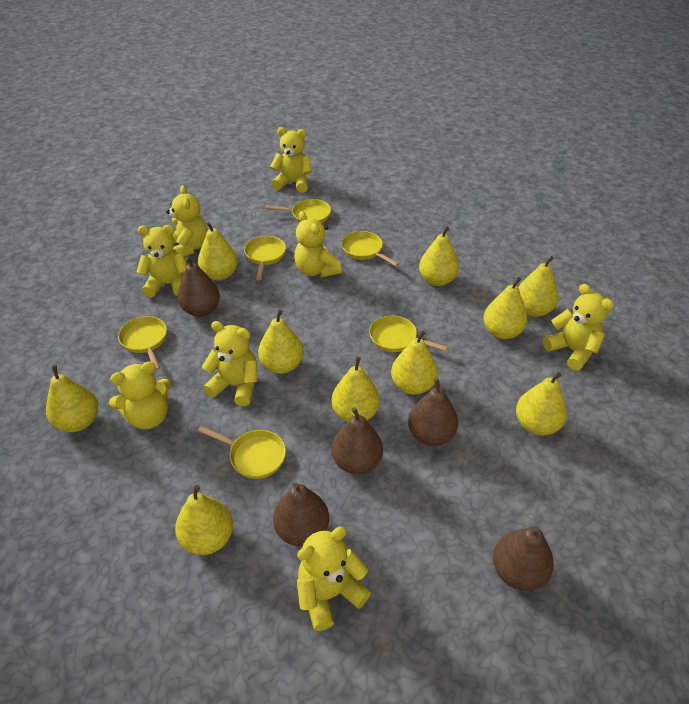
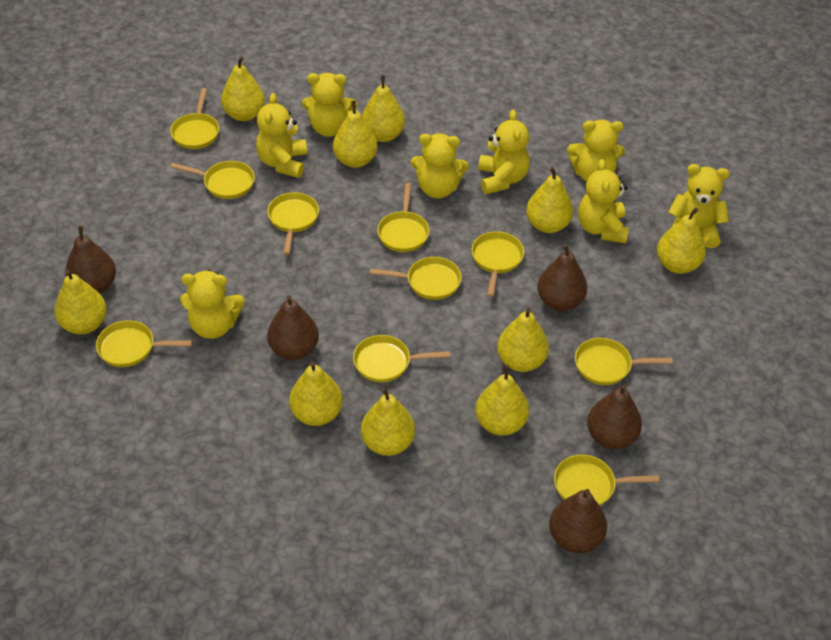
yellow pan: 6 -> 10

